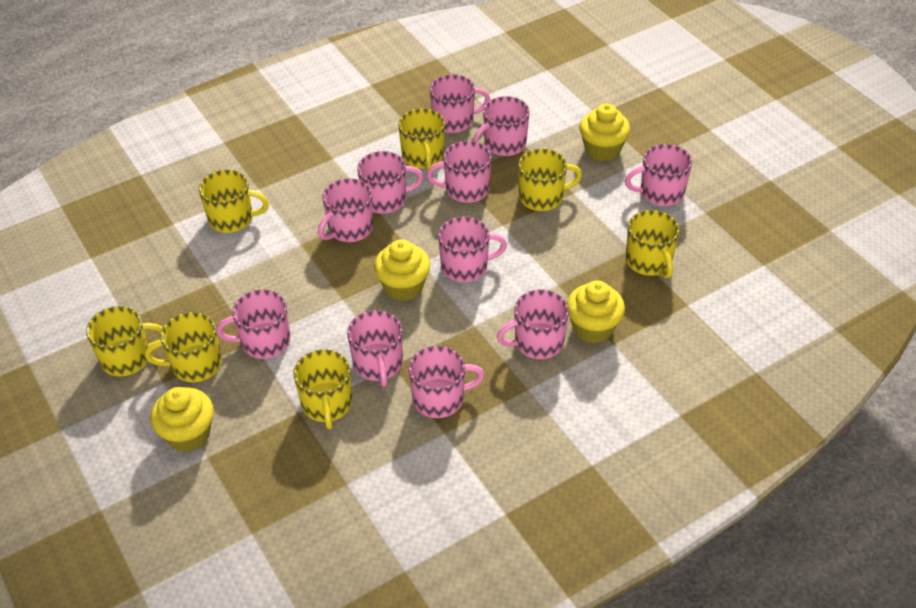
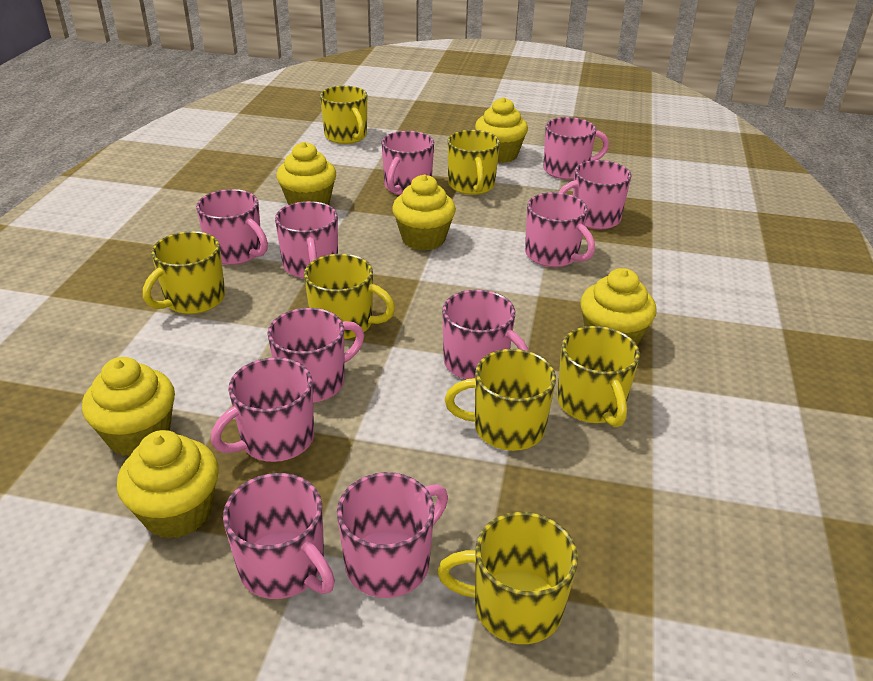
yellow cupcake: 4 -> 6

